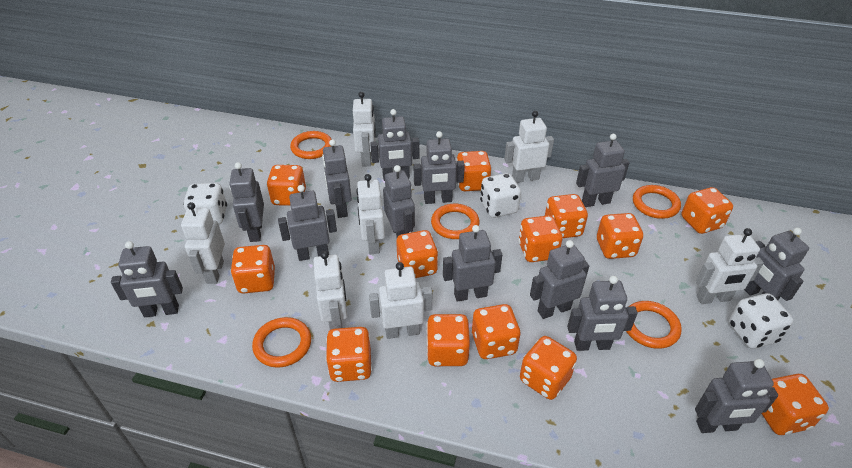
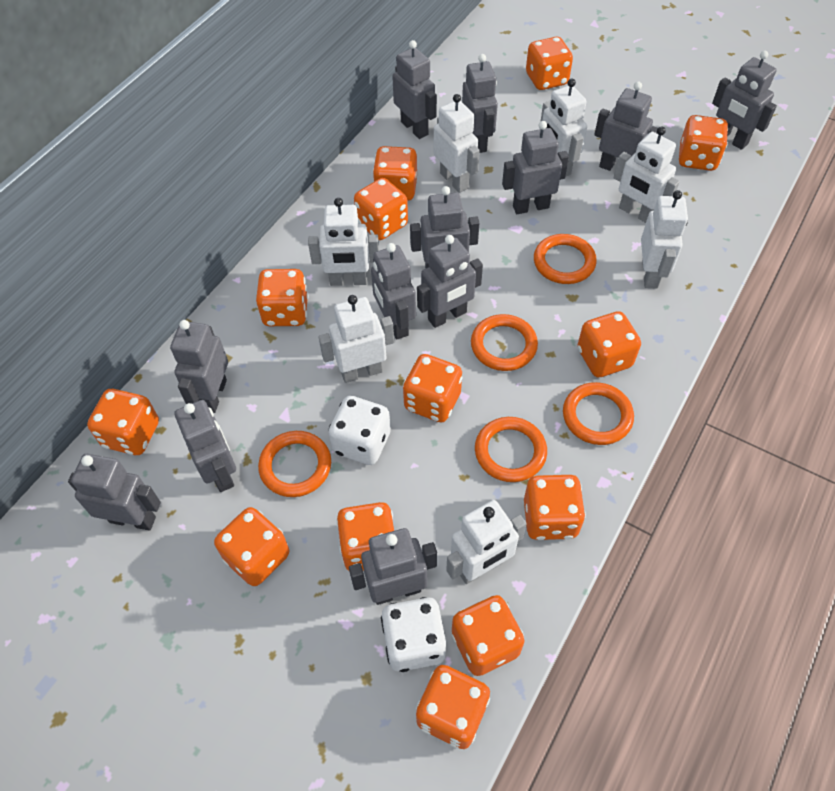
grey robot: 13 -> 12
white dice: 3 -> 2

